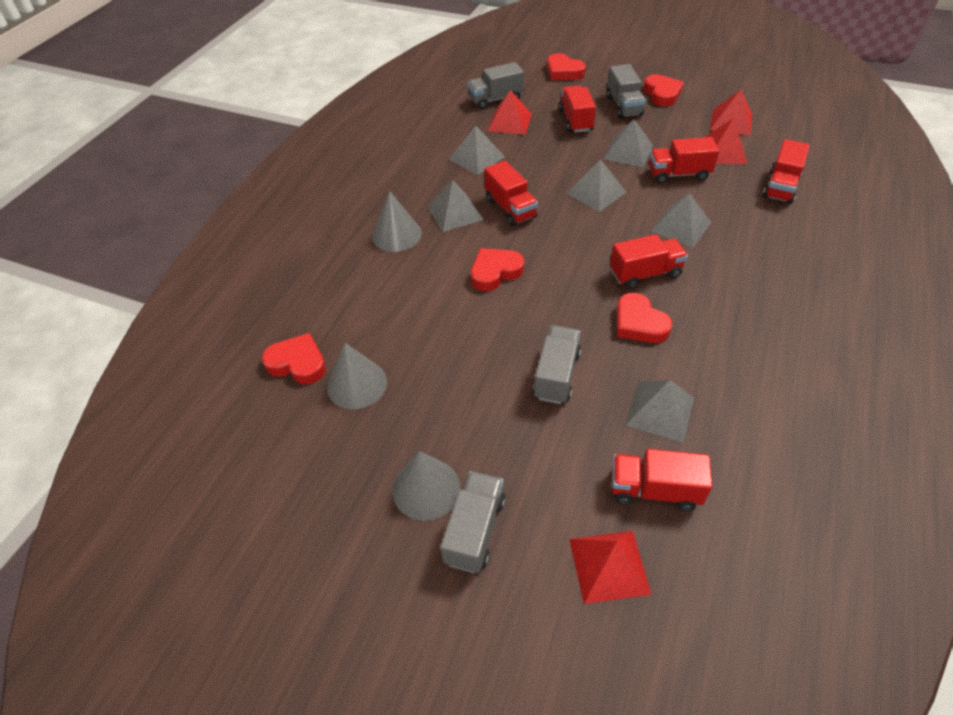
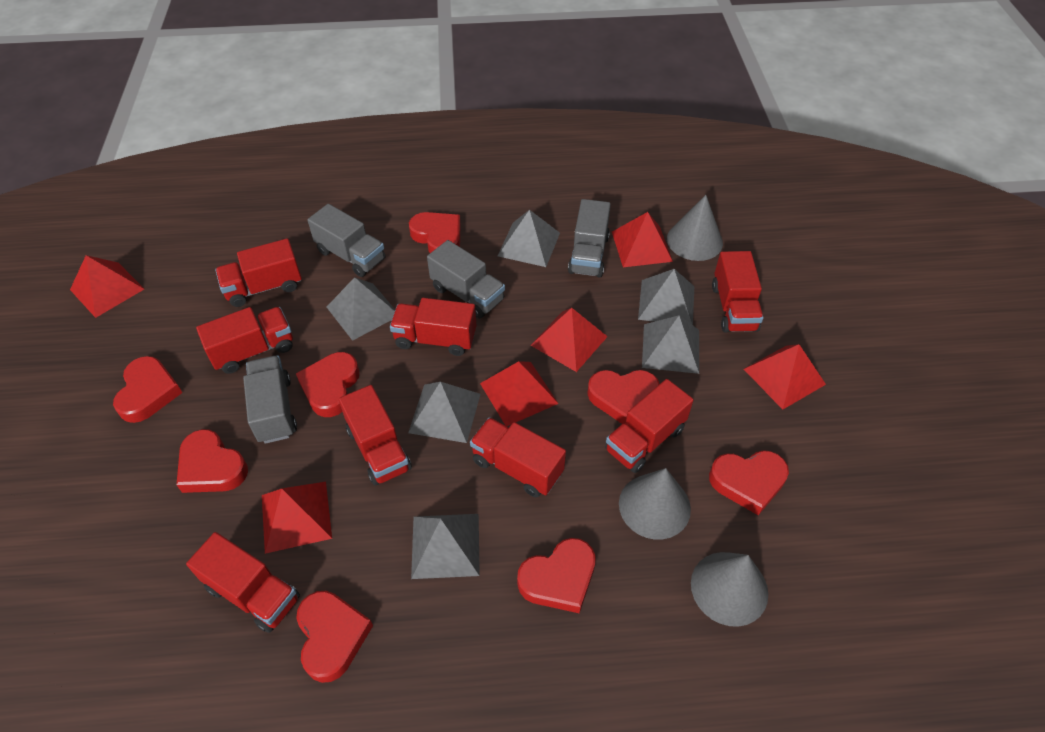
red heart: 5 -> 8
red pyramid: 4 -> 6
red truck: 6 -> 8

